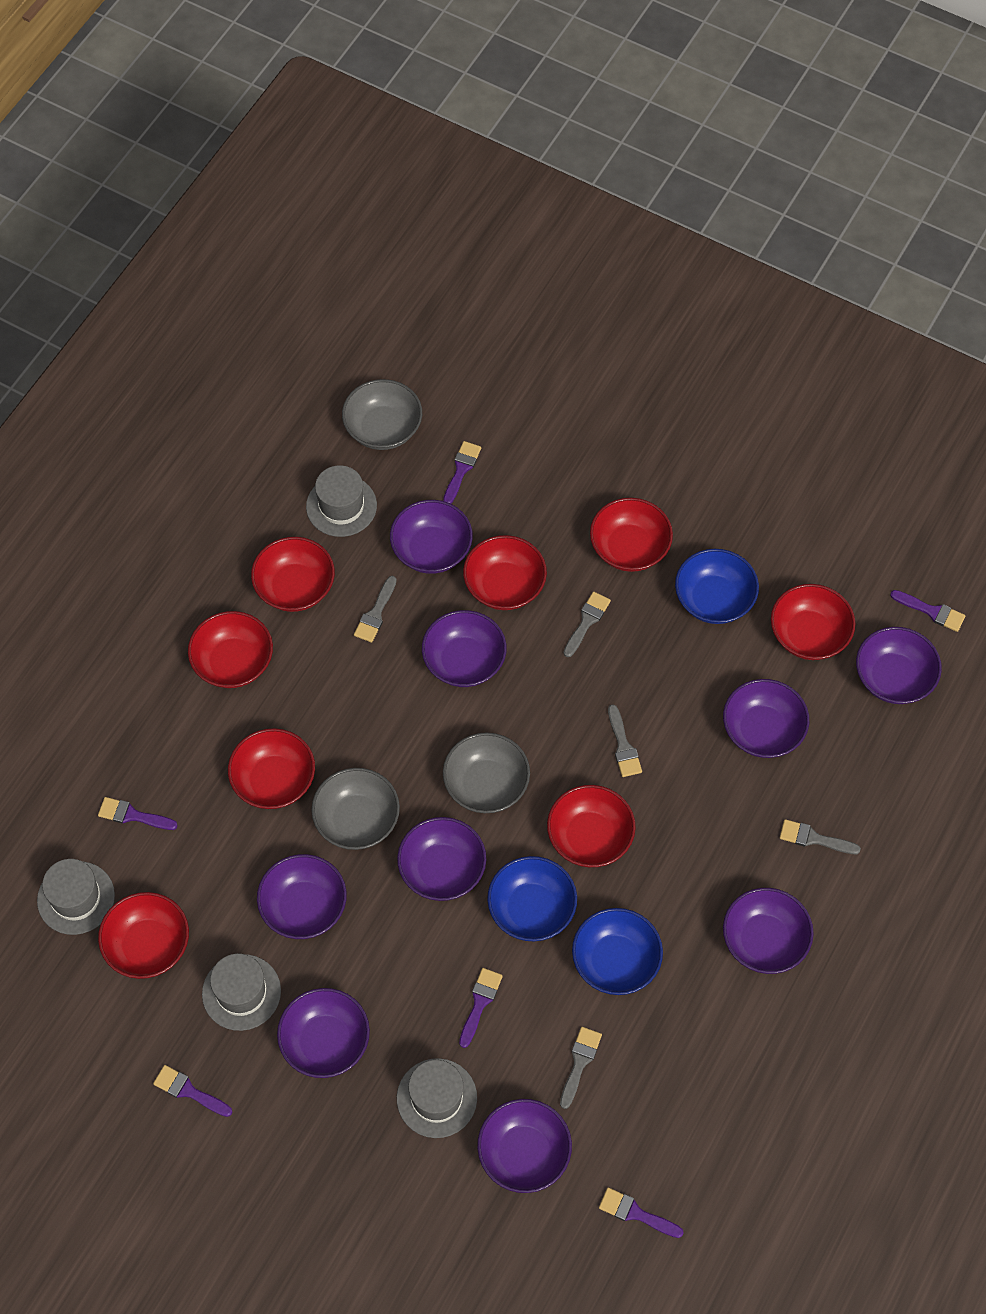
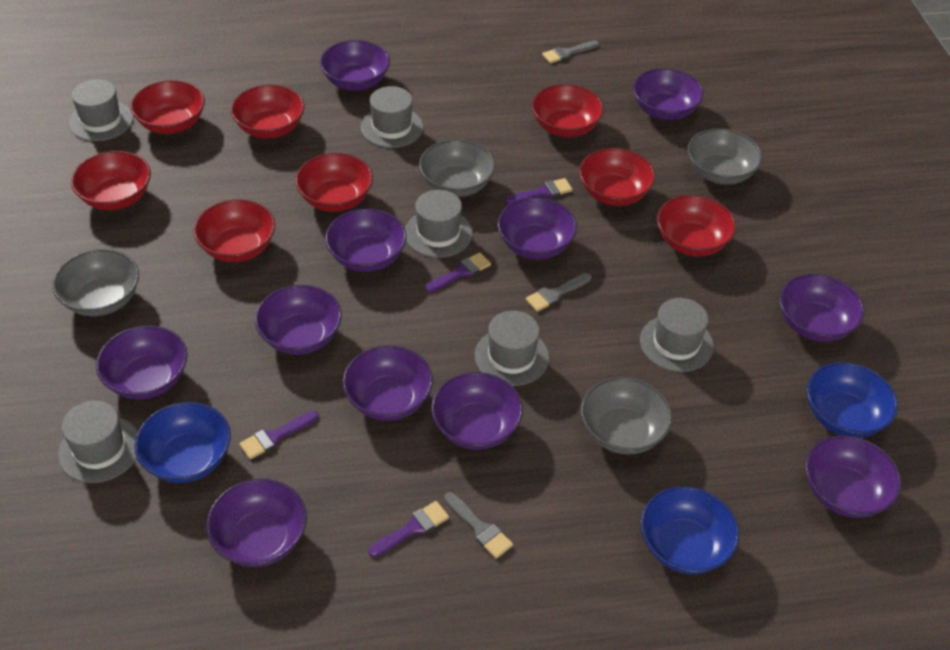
grey bowl: 3 -> 4
grey brush: 5 -> 3
grey hat: 4 -> 6
purple bowl: 9 -> 11
purple brush: 6 -> 4

